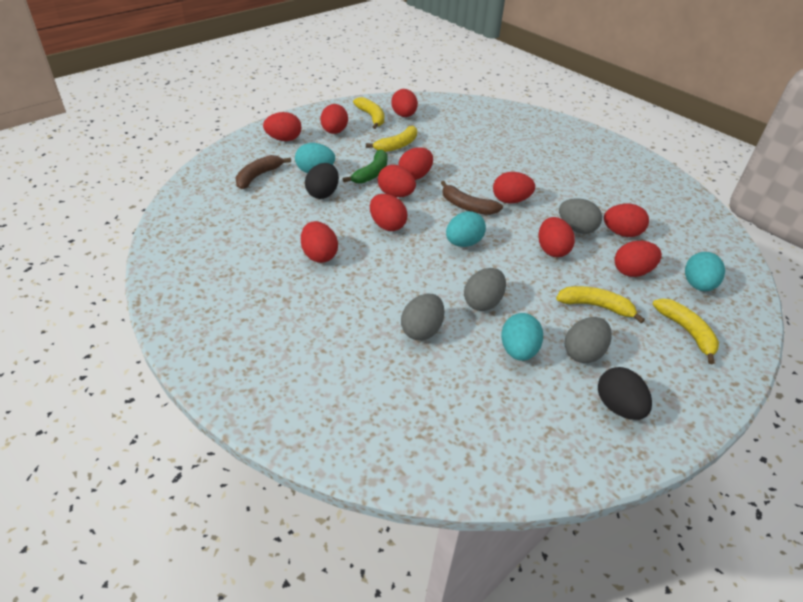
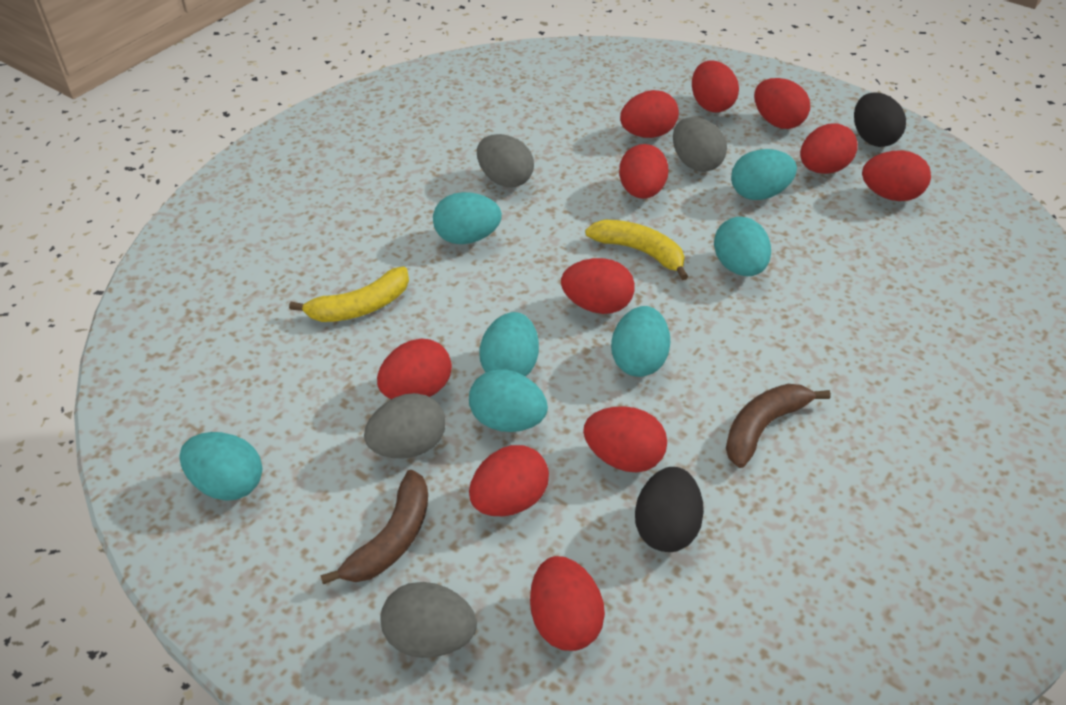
green banana: 1 -> 0
turquoise egg: 4 -> 7
yellow banana: 4 -> 2

